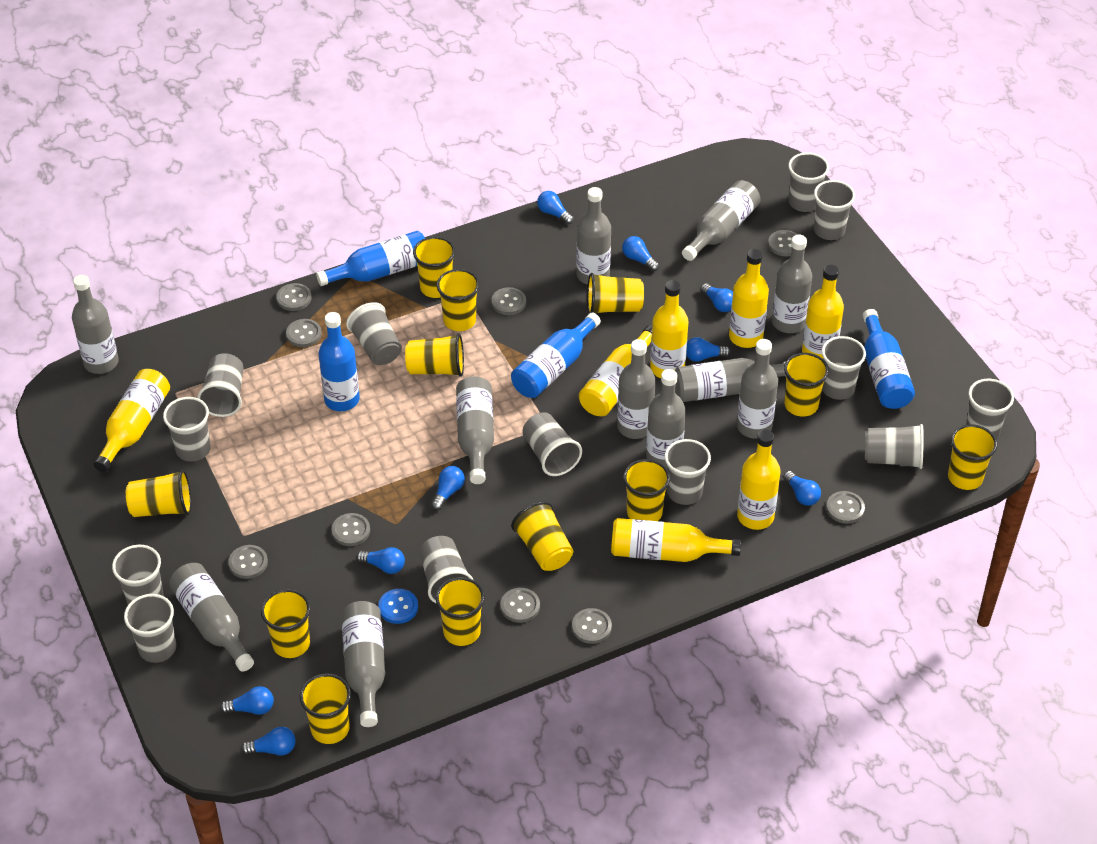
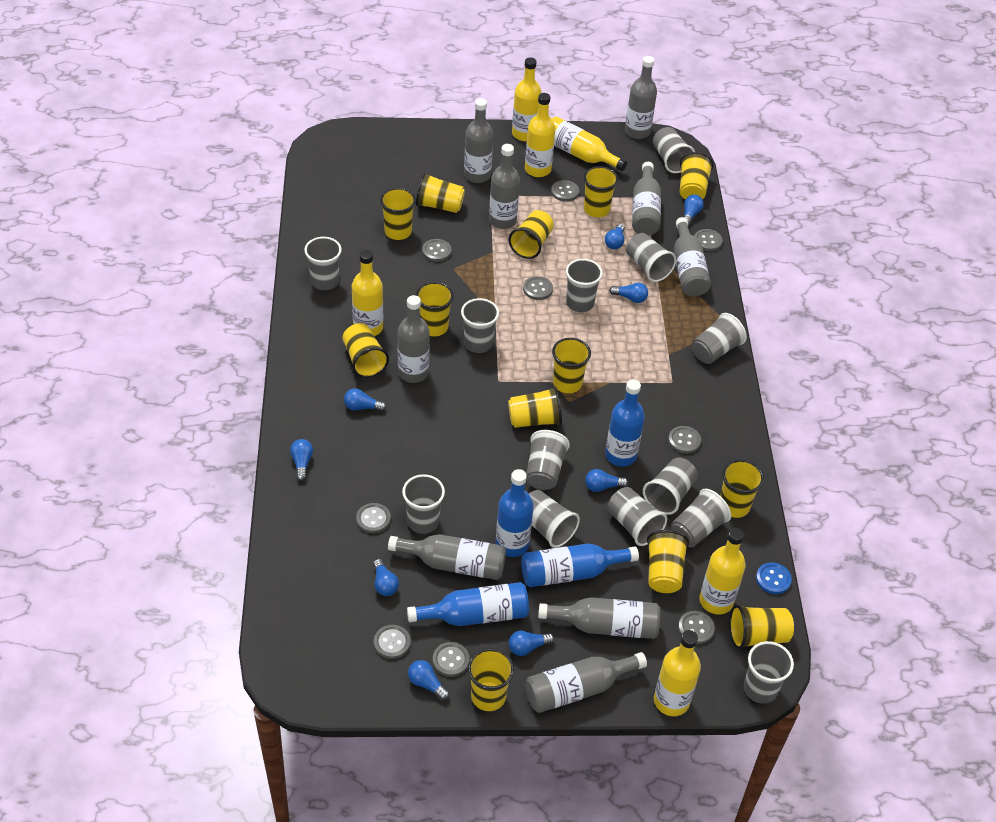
grey bottle: 11 -> 9
yellow bottle: 7 -> 6
yellow cup: 12 -> 13

